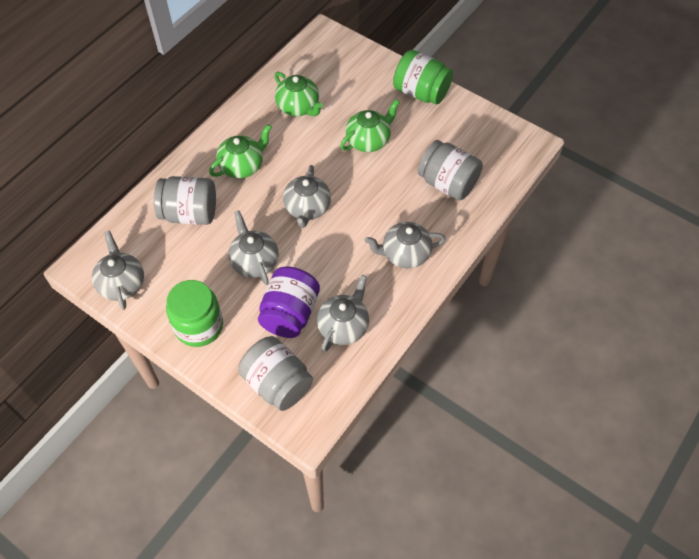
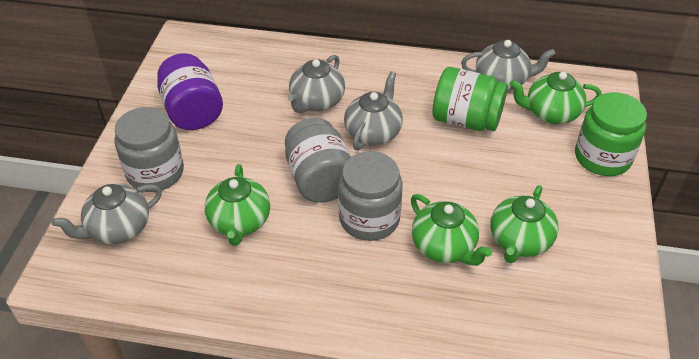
green teapot: 3 -> 4
grey teapot: 5 -> 4

